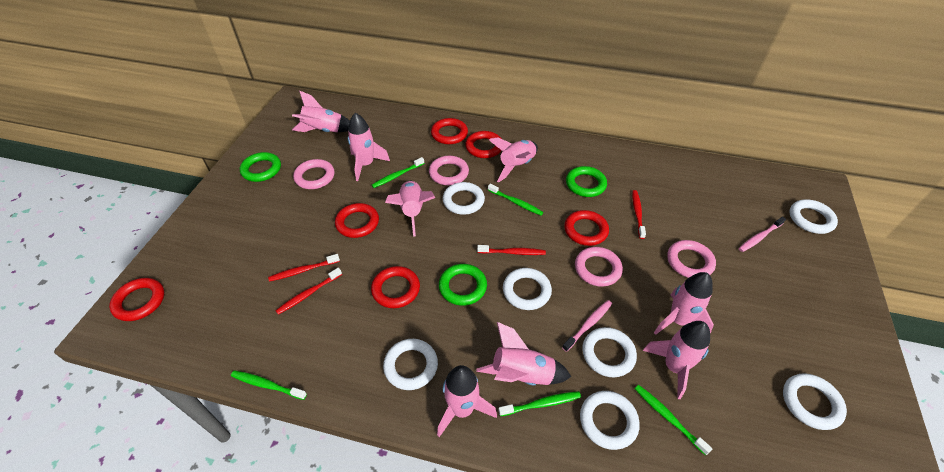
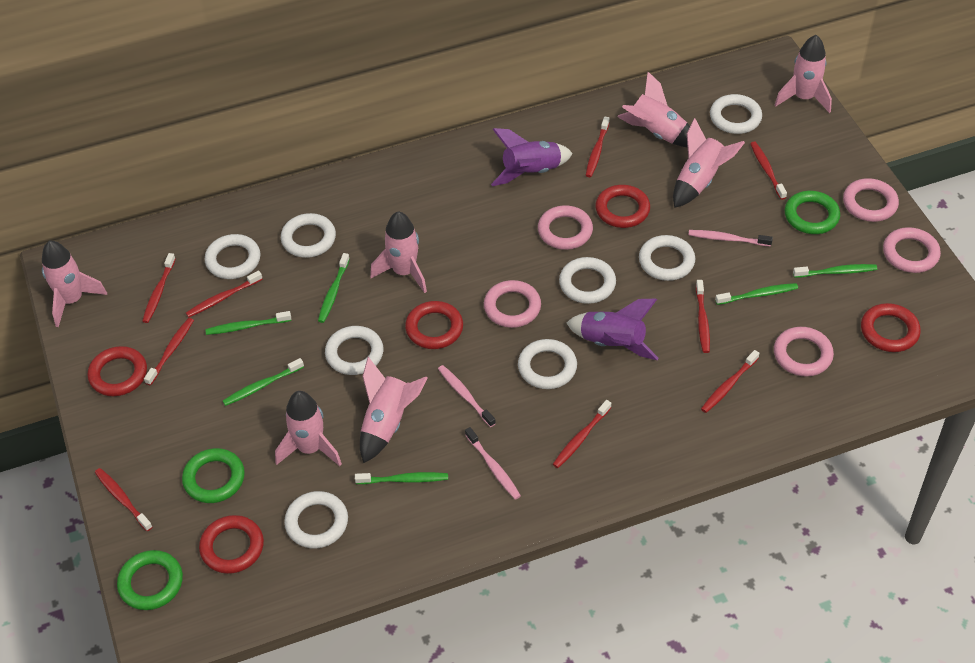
green toothbrush: 5 -> 6
pink ring: 4 -> 5
pink rocket: 8 -> 7
pink toothbrush: 2 -> 3
purple rocket: 0 -> 2
red ring: 6 -> 5
red toothbrush: 4 -> 9
white ring: 7 -> 8

